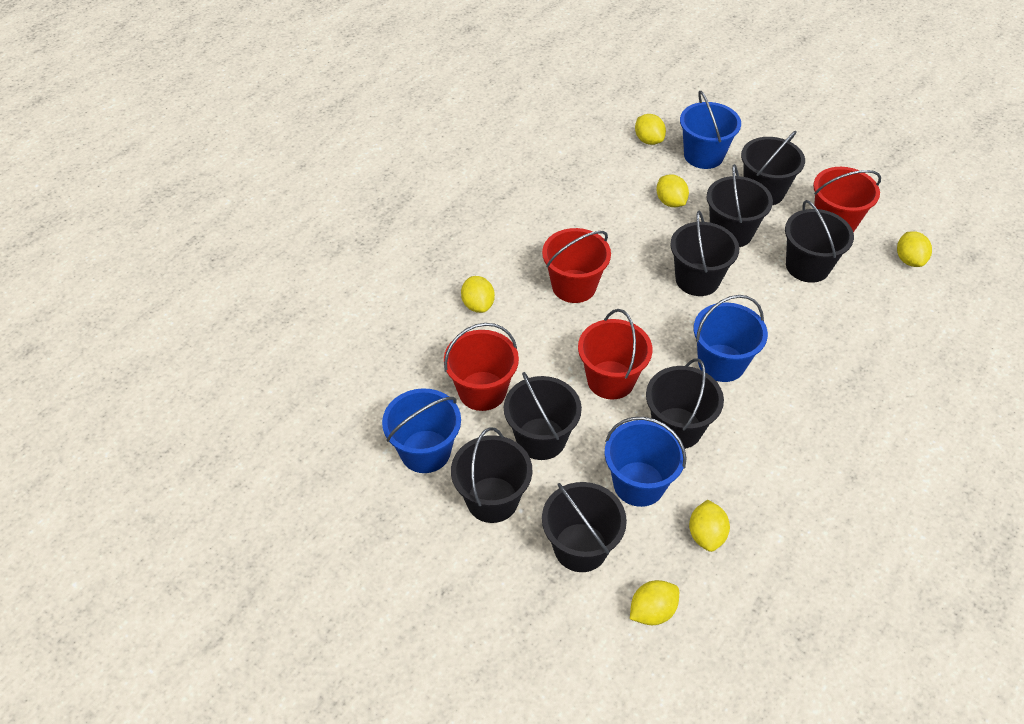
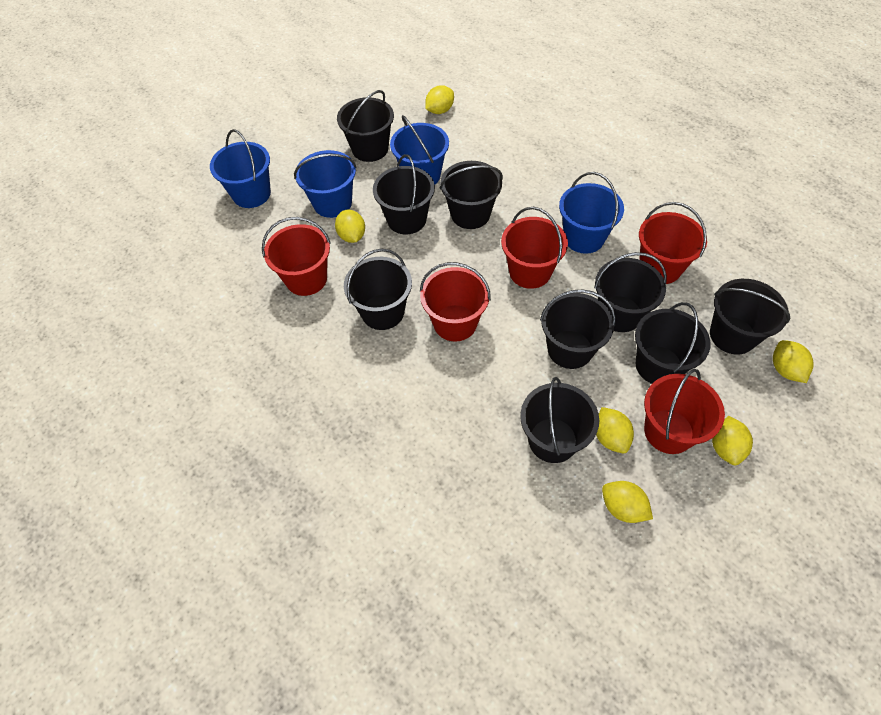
black bucket: 8 -> 9
red bucket: 4 -> 5

